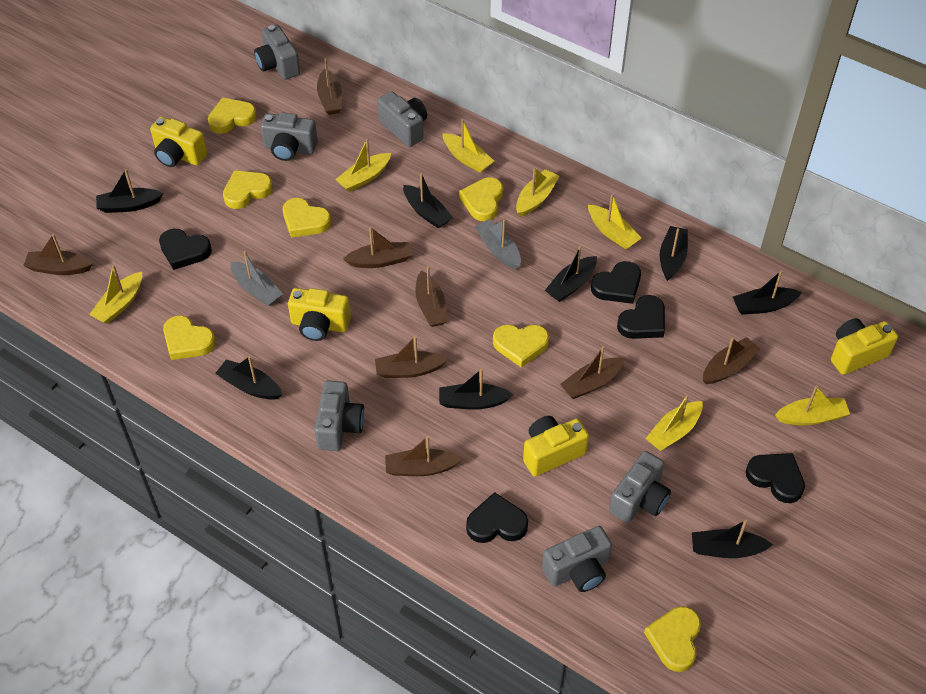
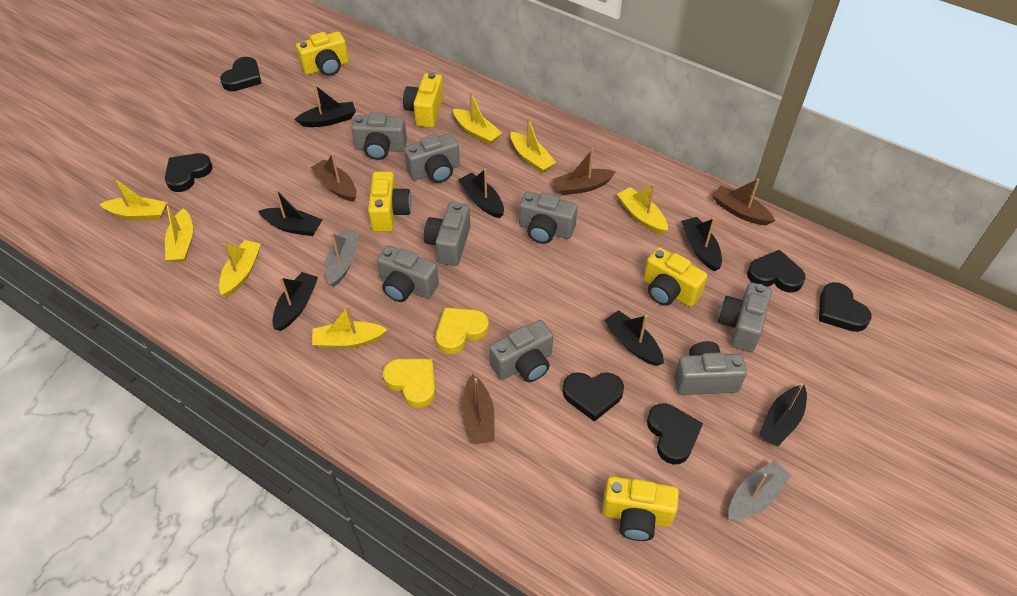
black boat: 8 -> 7
black heart: 5 -> 6
brown boat: 8 -> 4
grey camera: 6 -> 8
yellow camera: 4 -> 5
yellow heart: 7 -> 2

